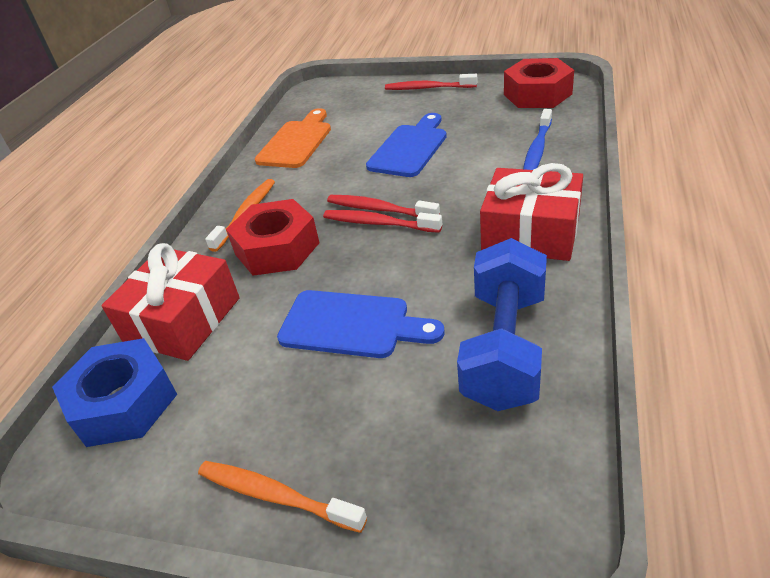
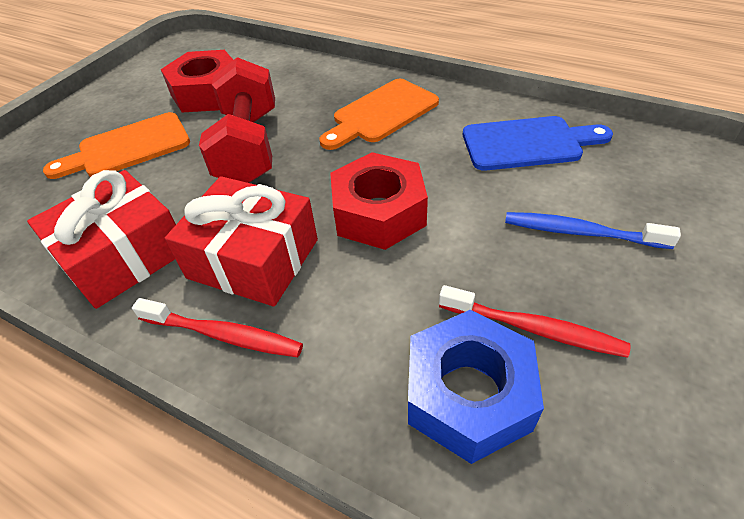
blue cutting board: 2 -> 1
blue dumbbell: 1 -> 0
orange cutting board: 1 -> 2
orange toothbrush: 2 -> 0
red dumbbell: 0 -> 1
red toothbrush: 3 -> 2

